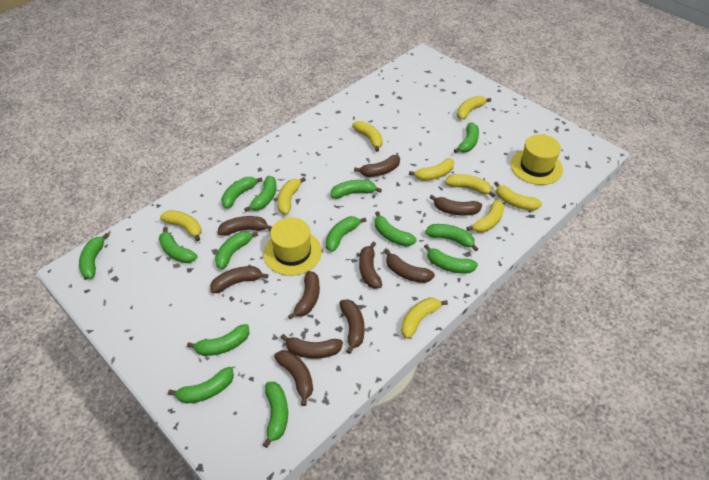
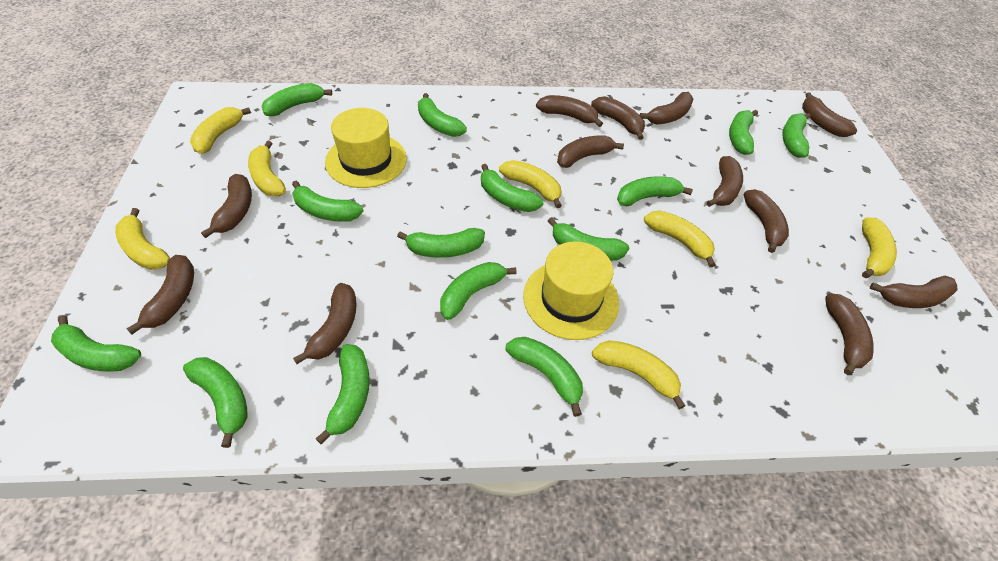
brown banana: 10 -> 12
yellow banana: 9 -> 7

